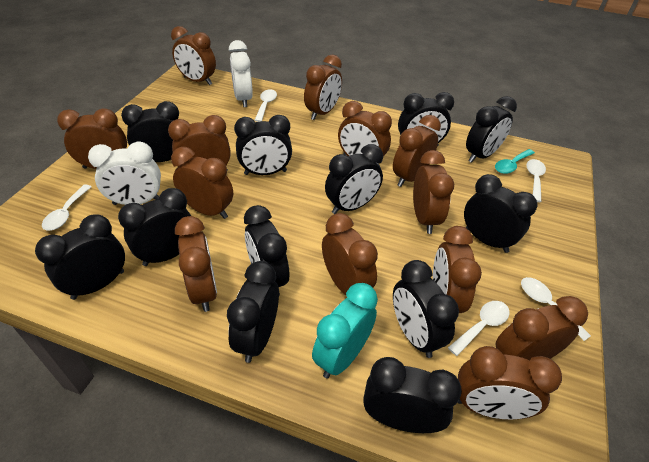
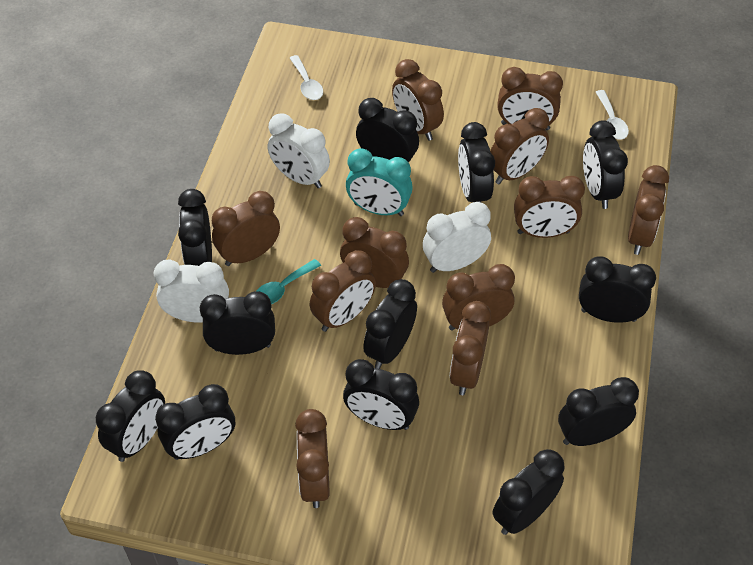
brown clock: 13 -> 11
white clock: 2 -> 3
white spoon: 5 -> 2

